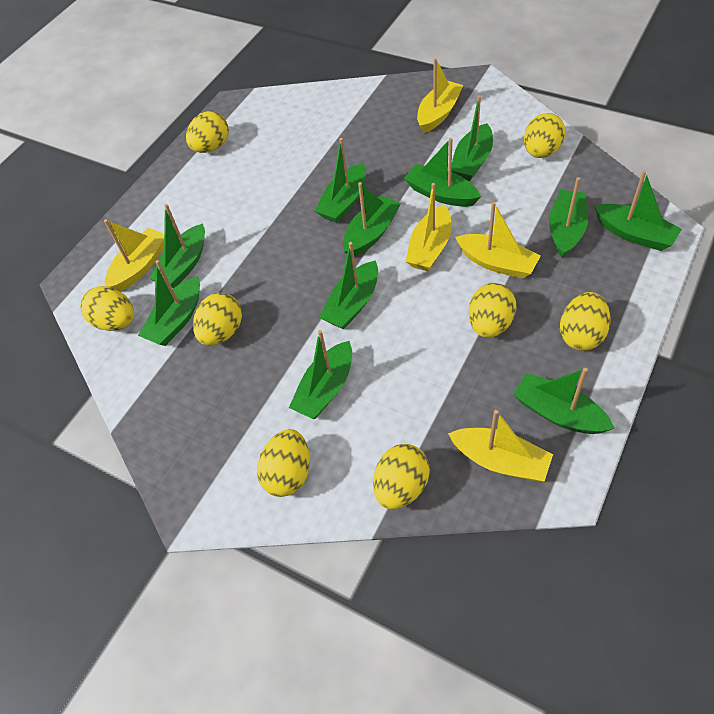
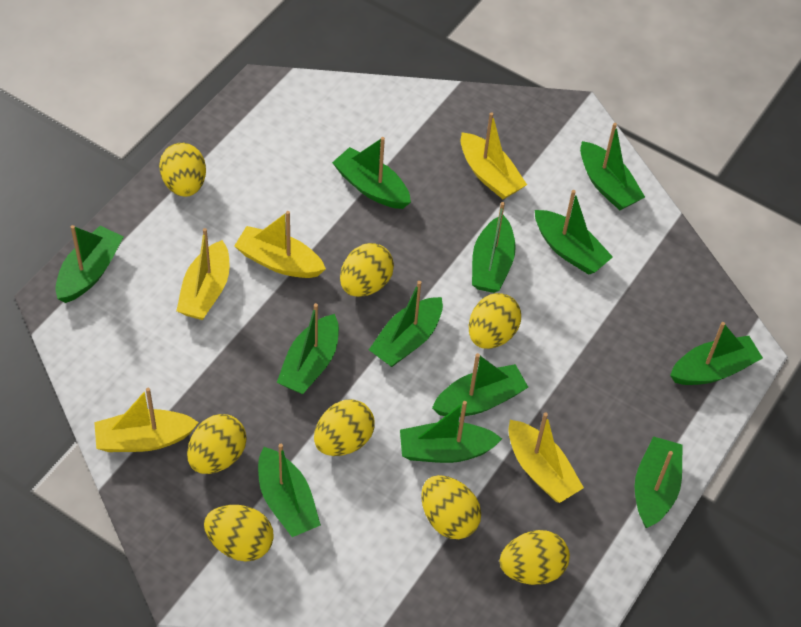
green boat: 11 -> 12

